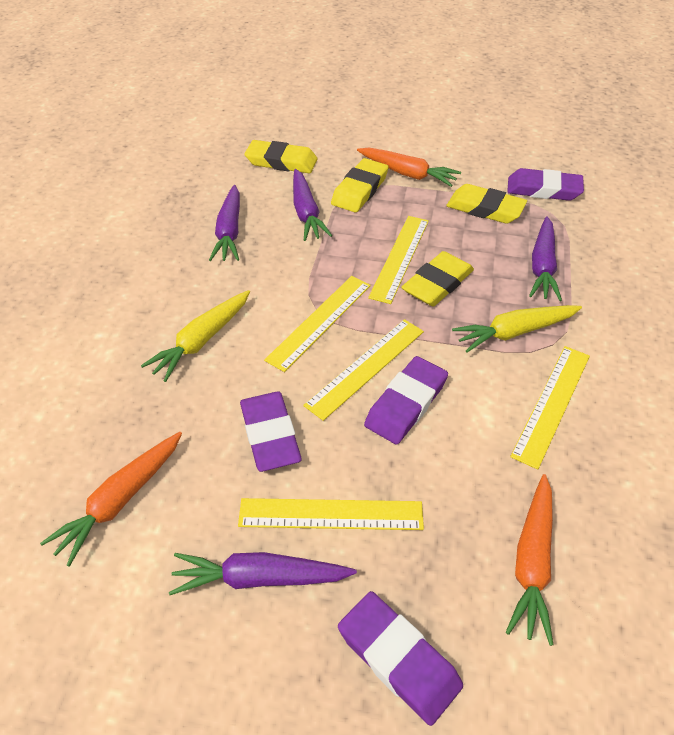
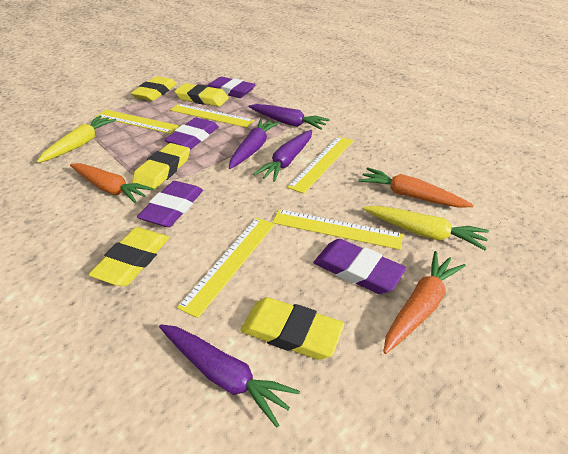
yellow eraser: 4 -> 5

